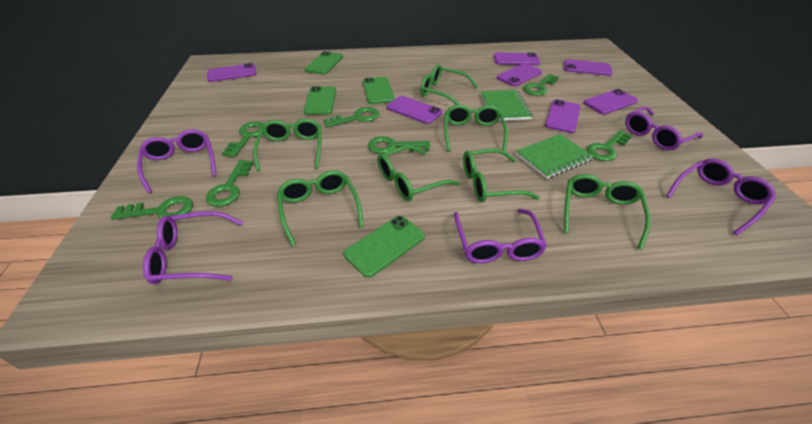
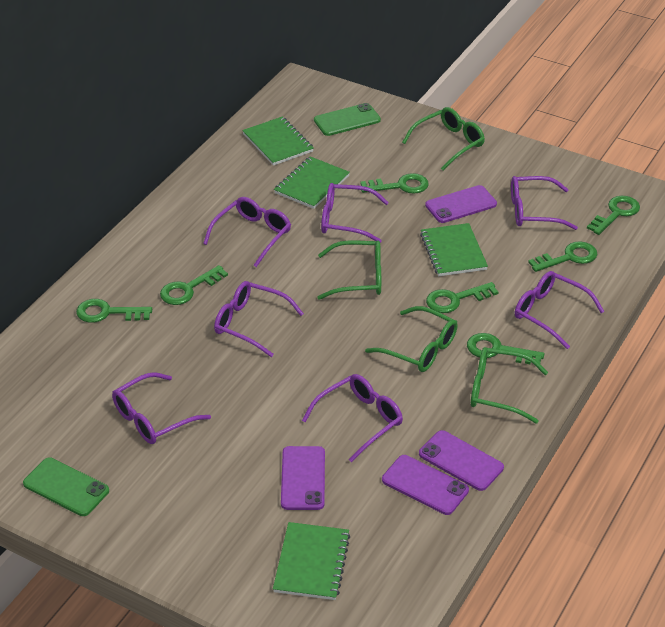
green glasses: 7 -> 4
green notebook: 2 -> 4
green phone: 4 -> 2
purple glasses: 5 -> 7
purple phone: 7 -> 4

